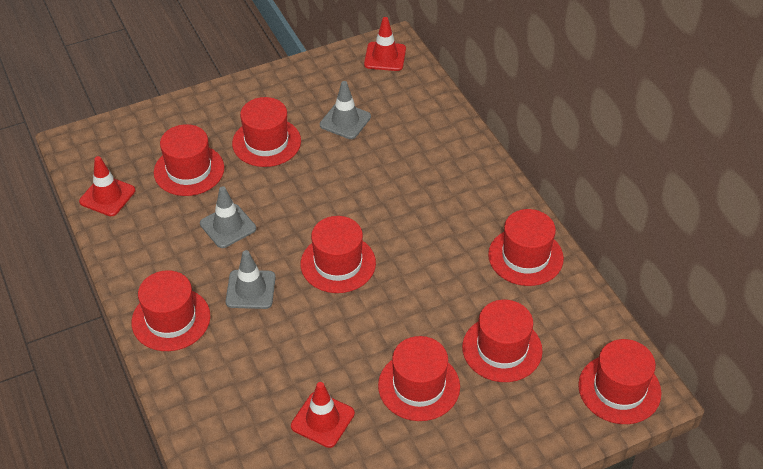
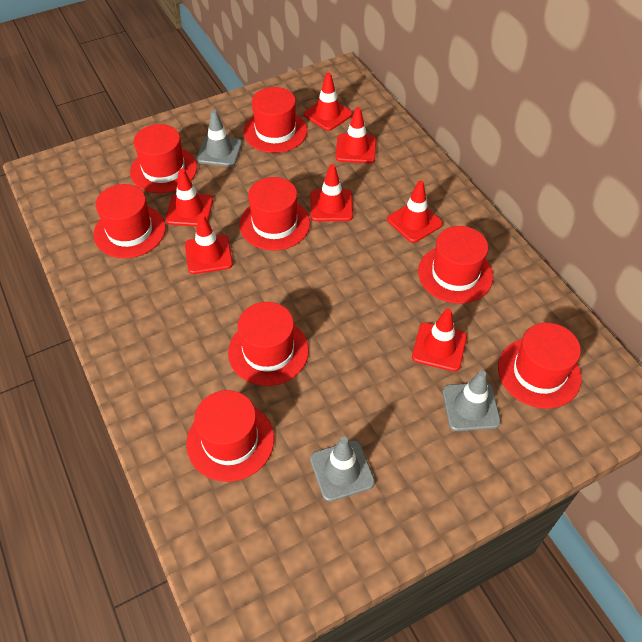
red traffic cone: 3 -> 7

